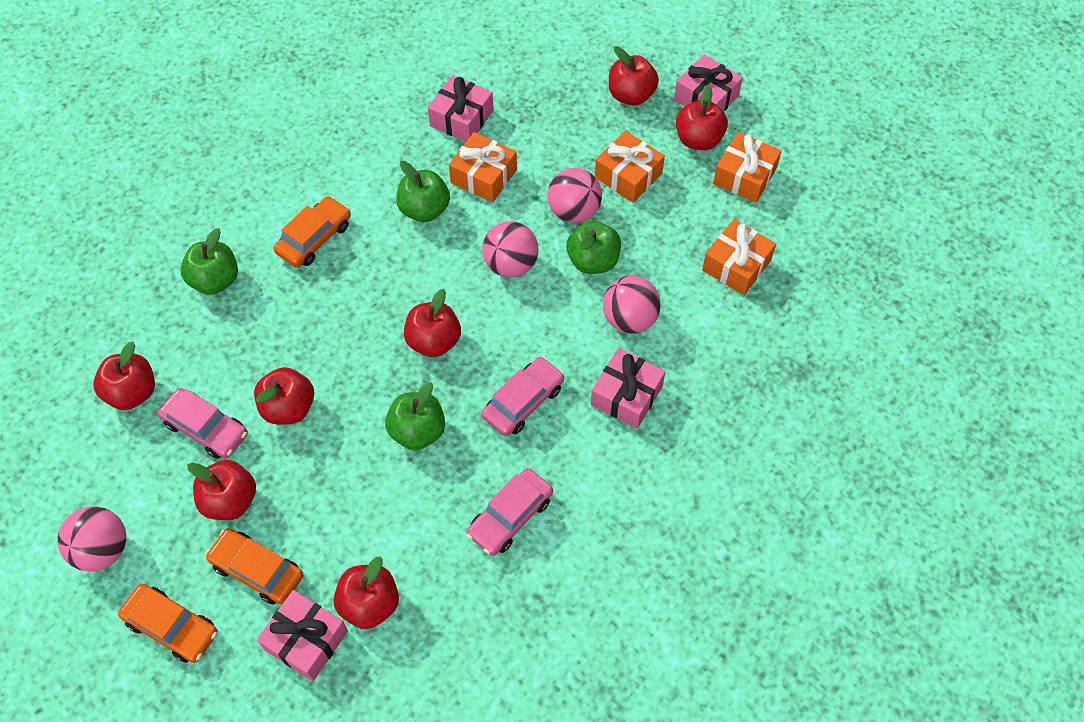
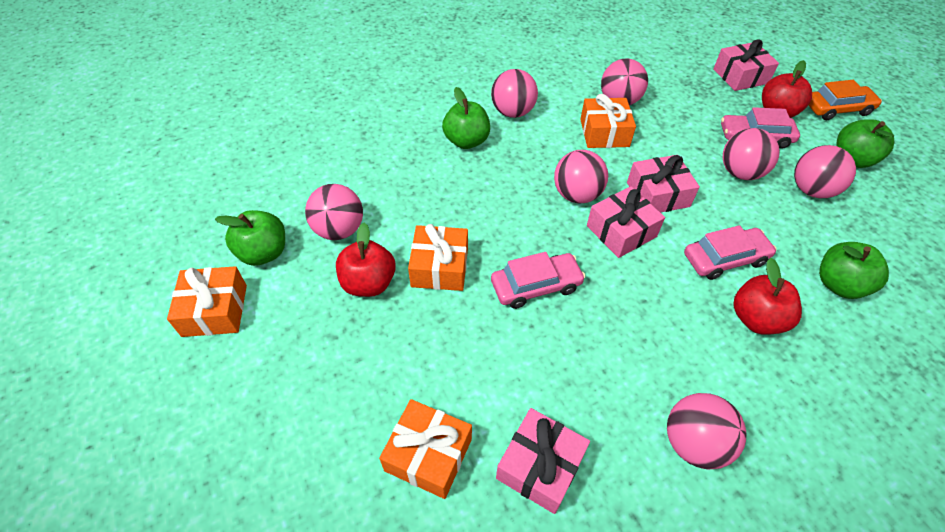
orange car: 3 -> 1
pink ball: 4 -> 7
red apple: 7 -> 3

